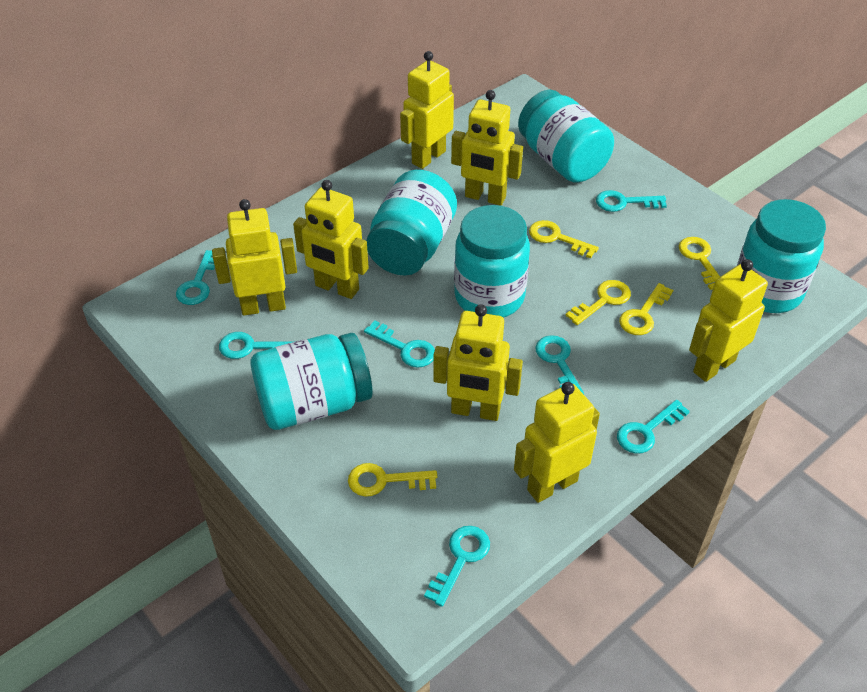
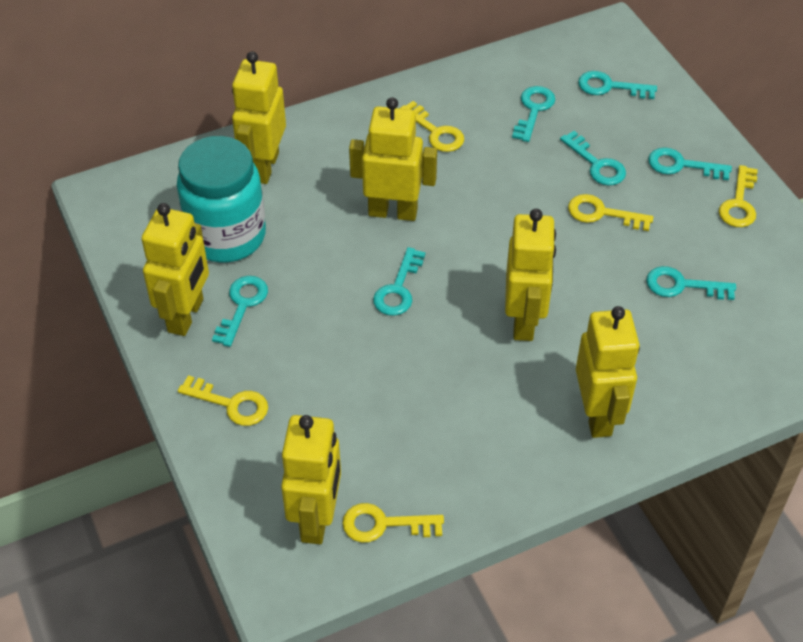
turquoise jar: 5 -> 1
yellow robot: 7 -> 6

